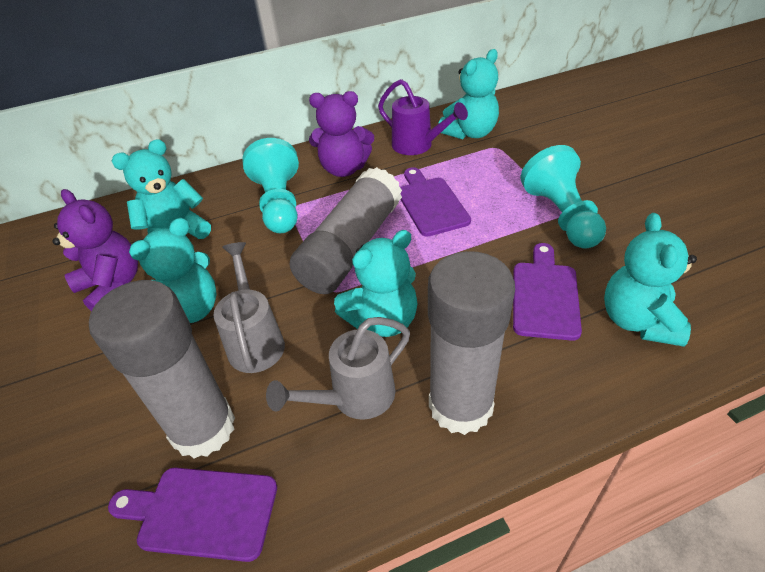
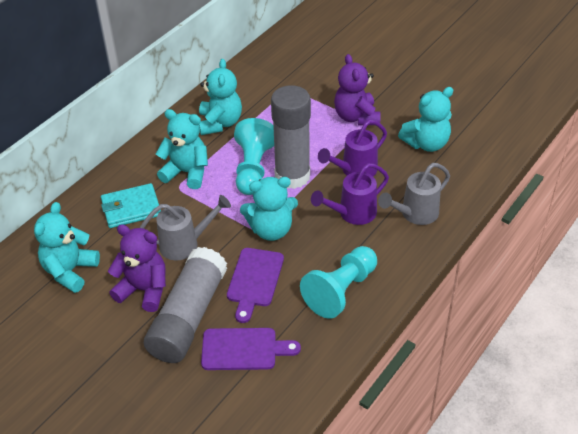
grey glue stick: 3 -> 2
purple cutting board: 3 -> 2
purple watering can: 1 -> 2
turquoise wallet: 0 -> 1

